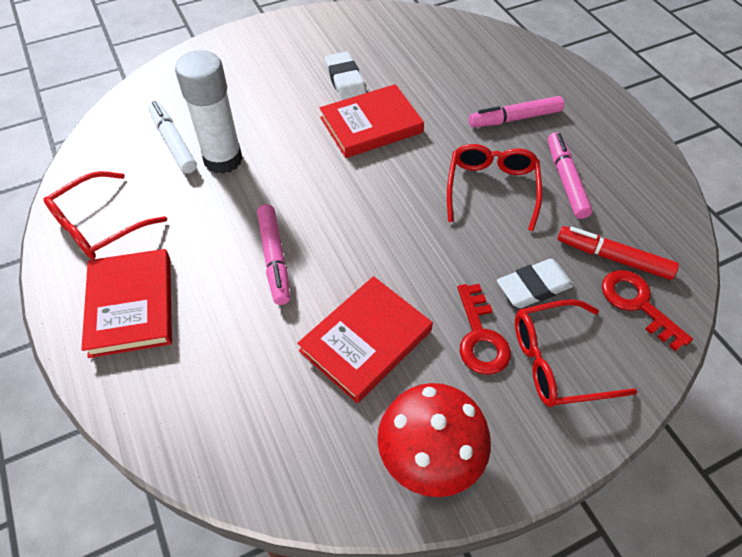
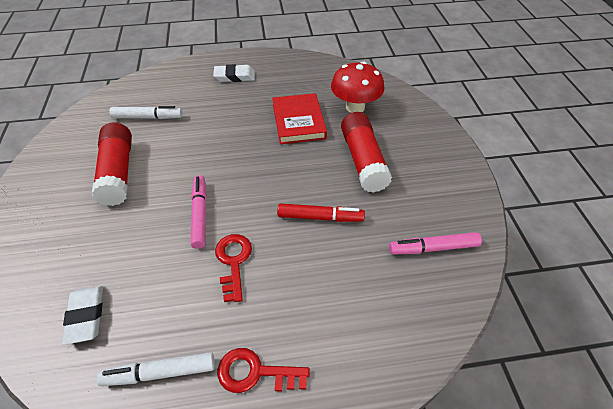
pink marker: 3 -> 2
red book: 3 -> 1
red glasses: 3 -> 0
red glue stick: 0 -> 2
white glue stick: 1 -> 0
white marker: 1 -> 2

